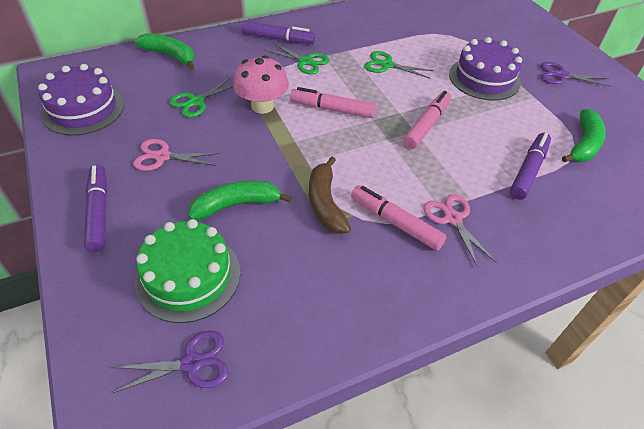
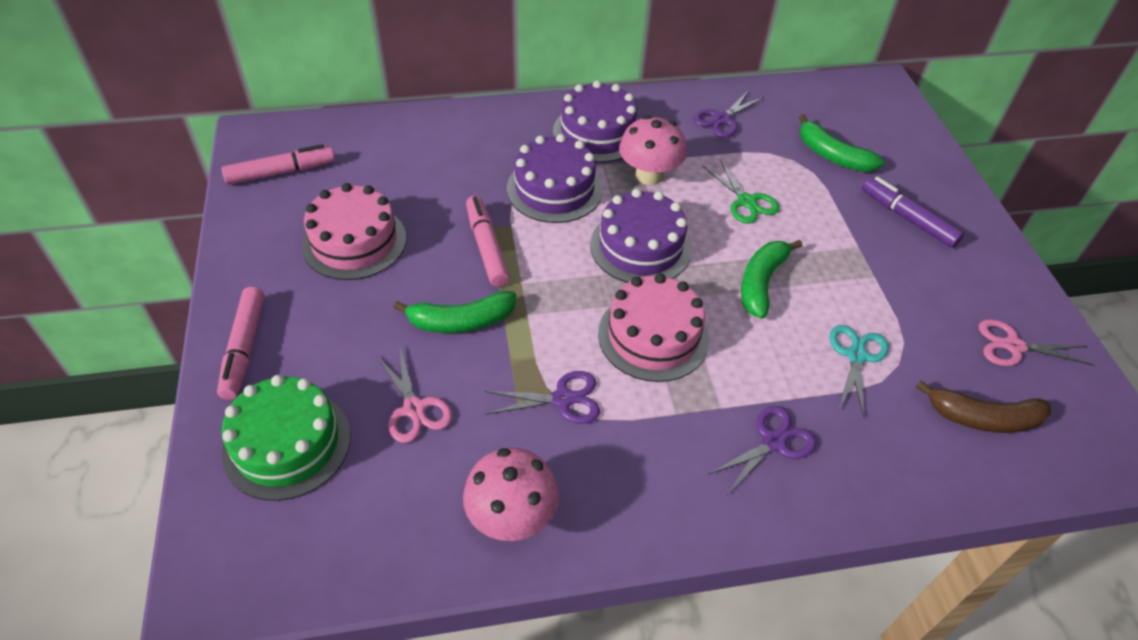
green scissors: 3 -> 1
pink cake: 0 -> 2
pink mushroom: 1 -> 2
purple cake: 2 -> 3
purple marker: 3 -> 1
purple scissors: 2 -> 3
turquoise scissors: 0 -> 1

